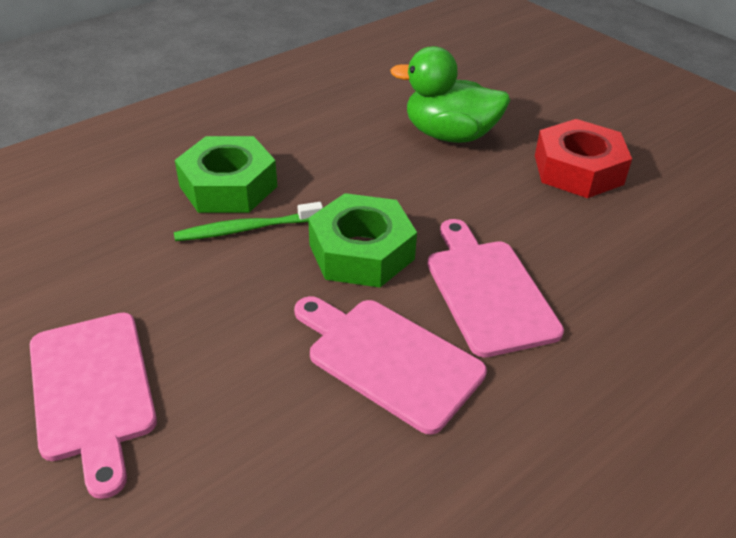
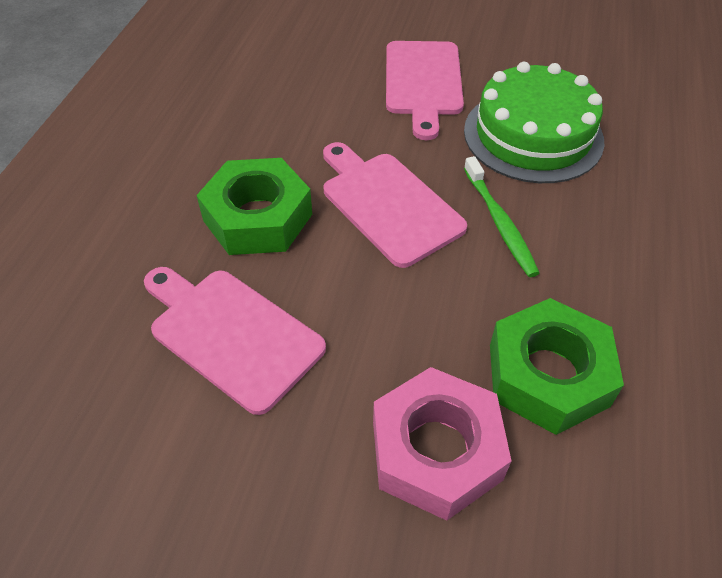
green cake: 0 -> 1
green duck: 1 -> 0
pink nut: 0 -> 1
red nut: 1 -> 0

